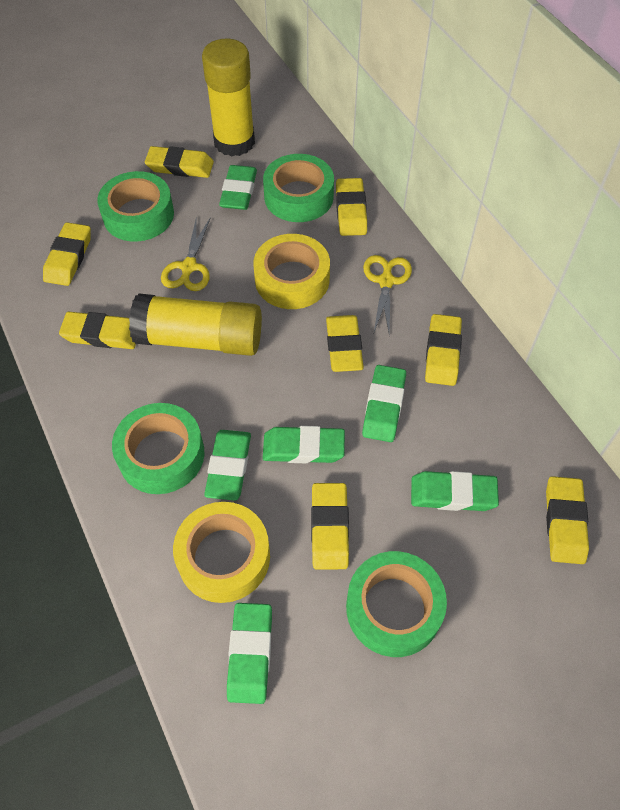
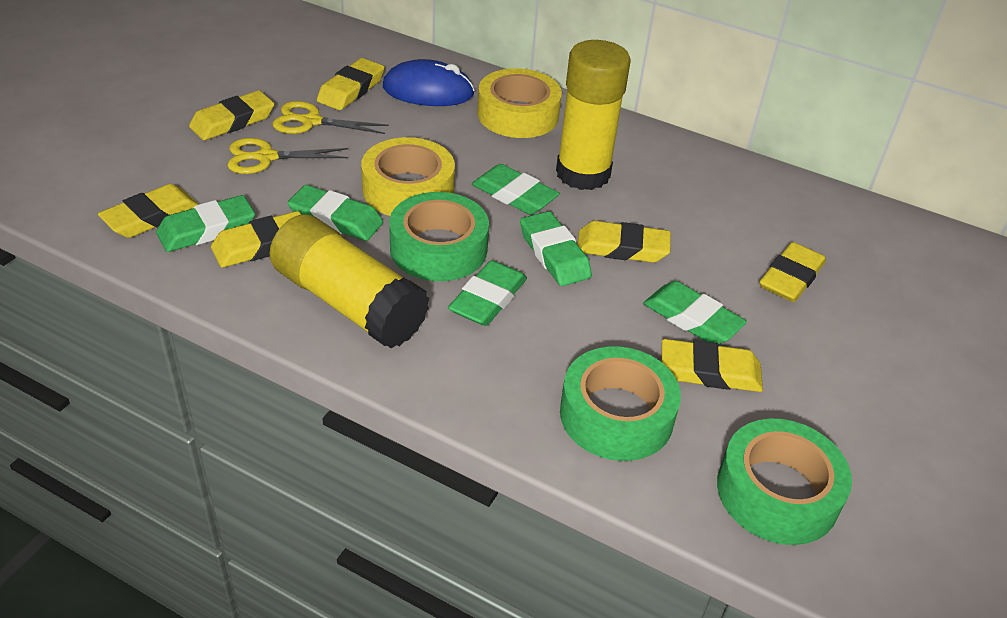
blue mouse: 0 -> 1
green tape: 4 -> 3
yellow eraser: 8 -> 7

